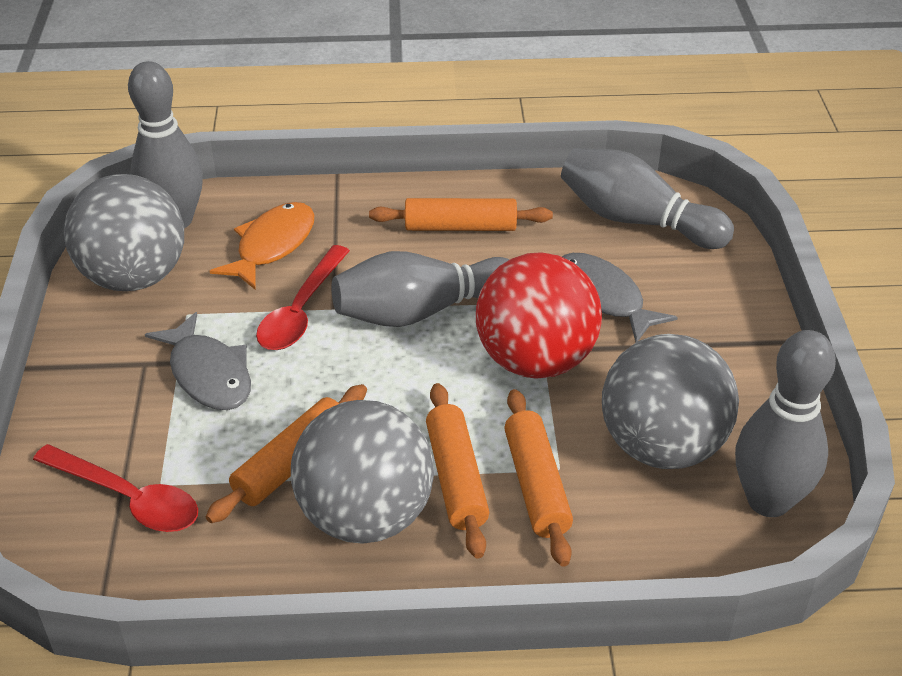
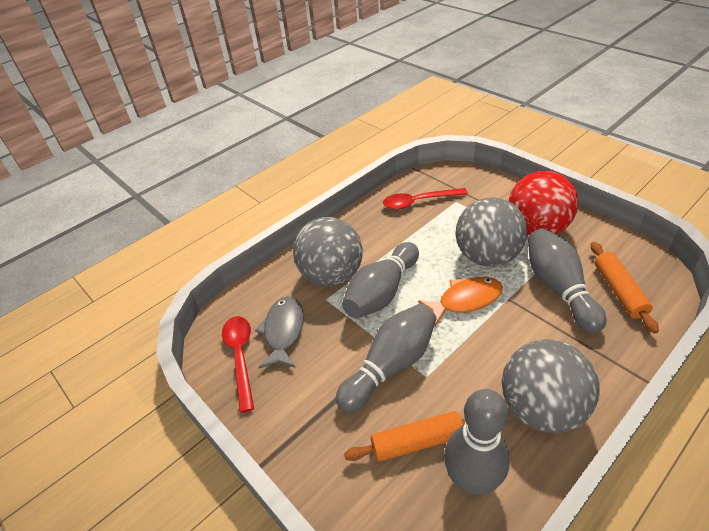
grey fish: 2 -> 1
orange rolling pin: 4 -> 2

